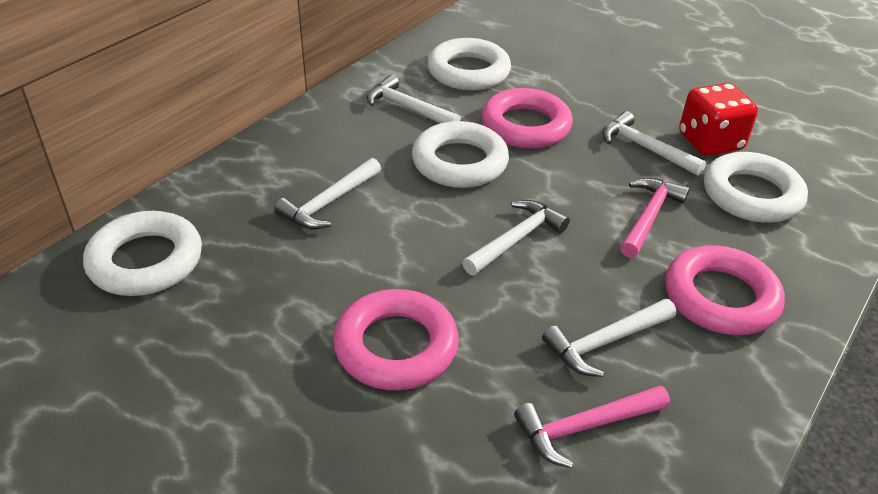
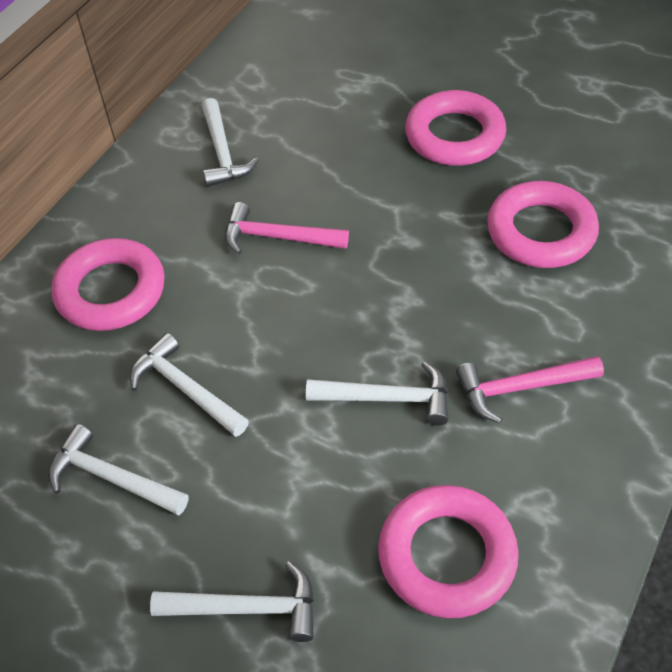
pink ring: 3 -> 4
red dice: 1 -> 0
white ring: 4 -> 0

